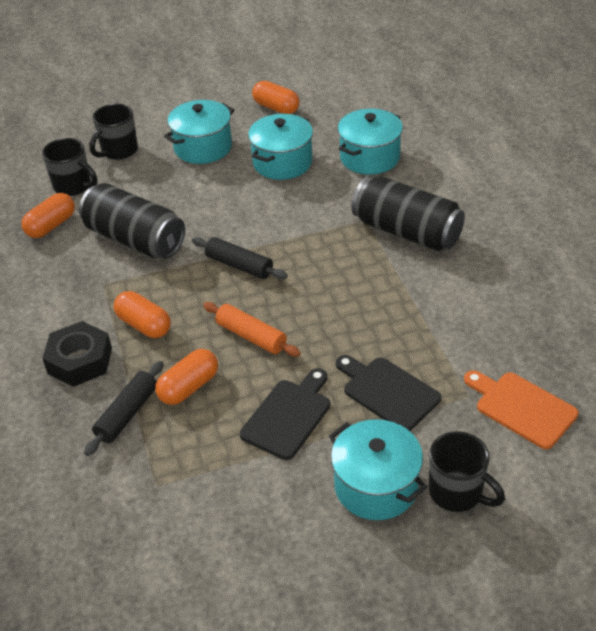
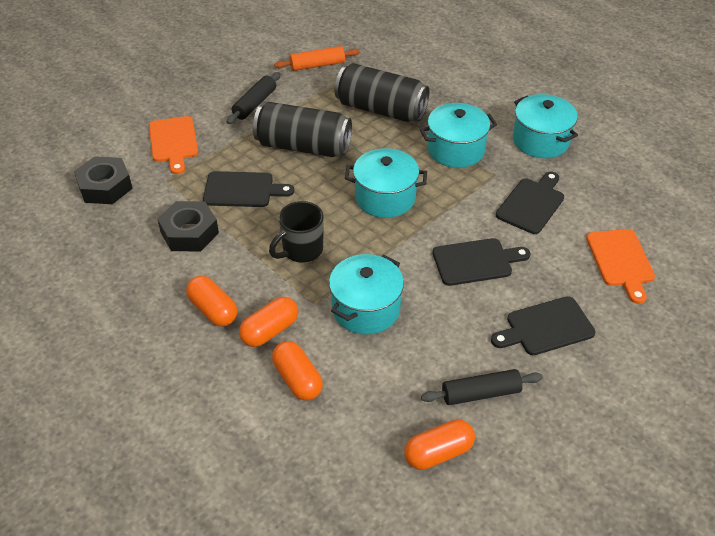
black cutting board: 2 -> 4
black mug: 3 -> 1
black nut: 1 -> 2
orange cutting board: 1 -> 2

